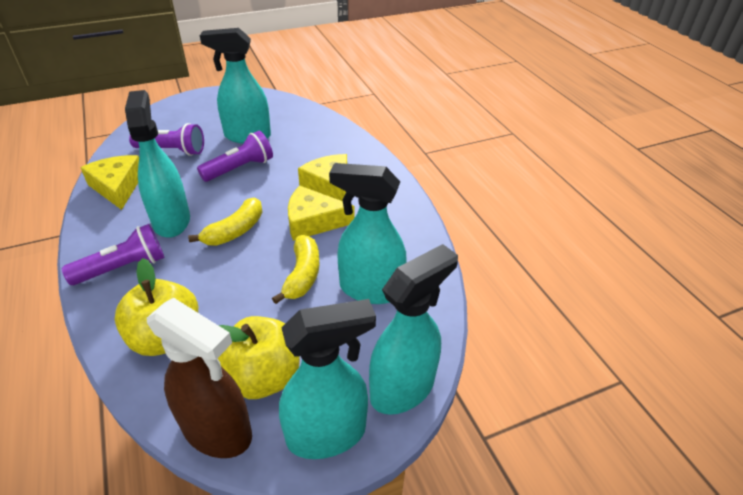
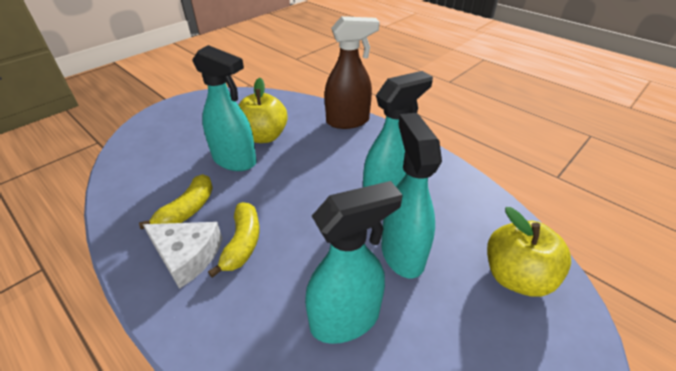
purple flashlight: 3 -> 0
turquoise spray bottle: 5 -> 4
white cheese: 0 -> 1
yellow cheese: 3 -> 0

